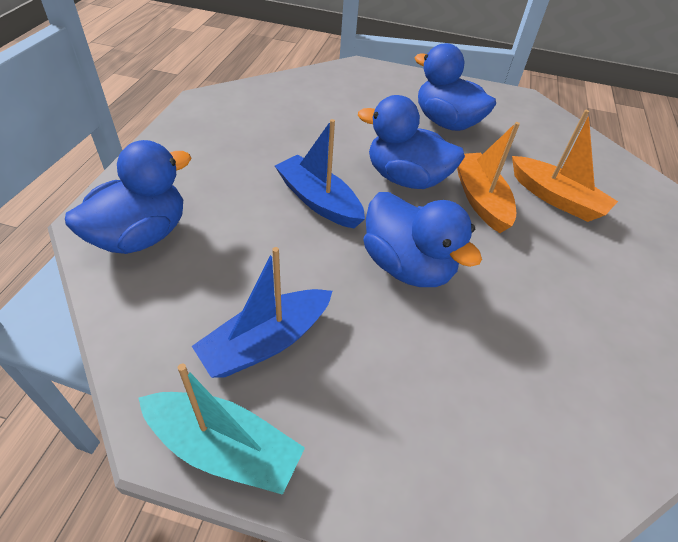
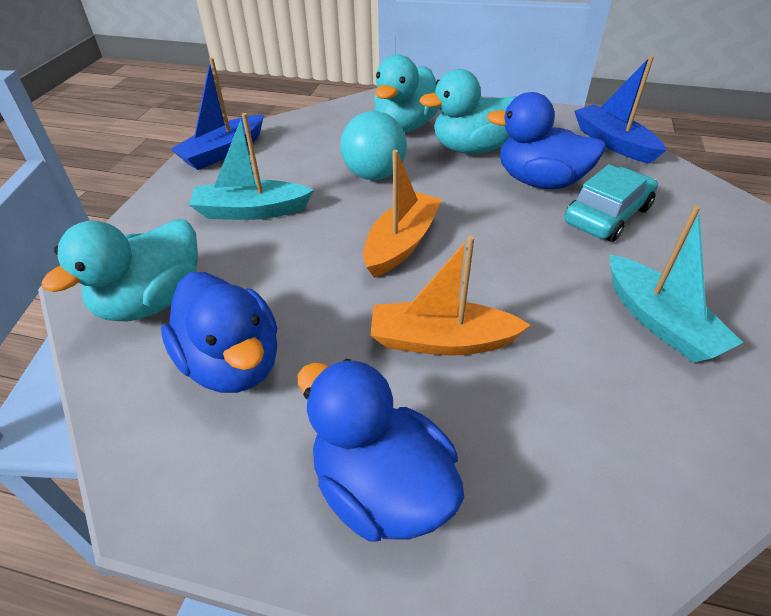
blue duck: 4 -> 3
turquoise ball: 0 -> 1
turquoise boat: 1 -> 2
turquoise car: 0 -> 1
turquoise duck: 0 -> 3

